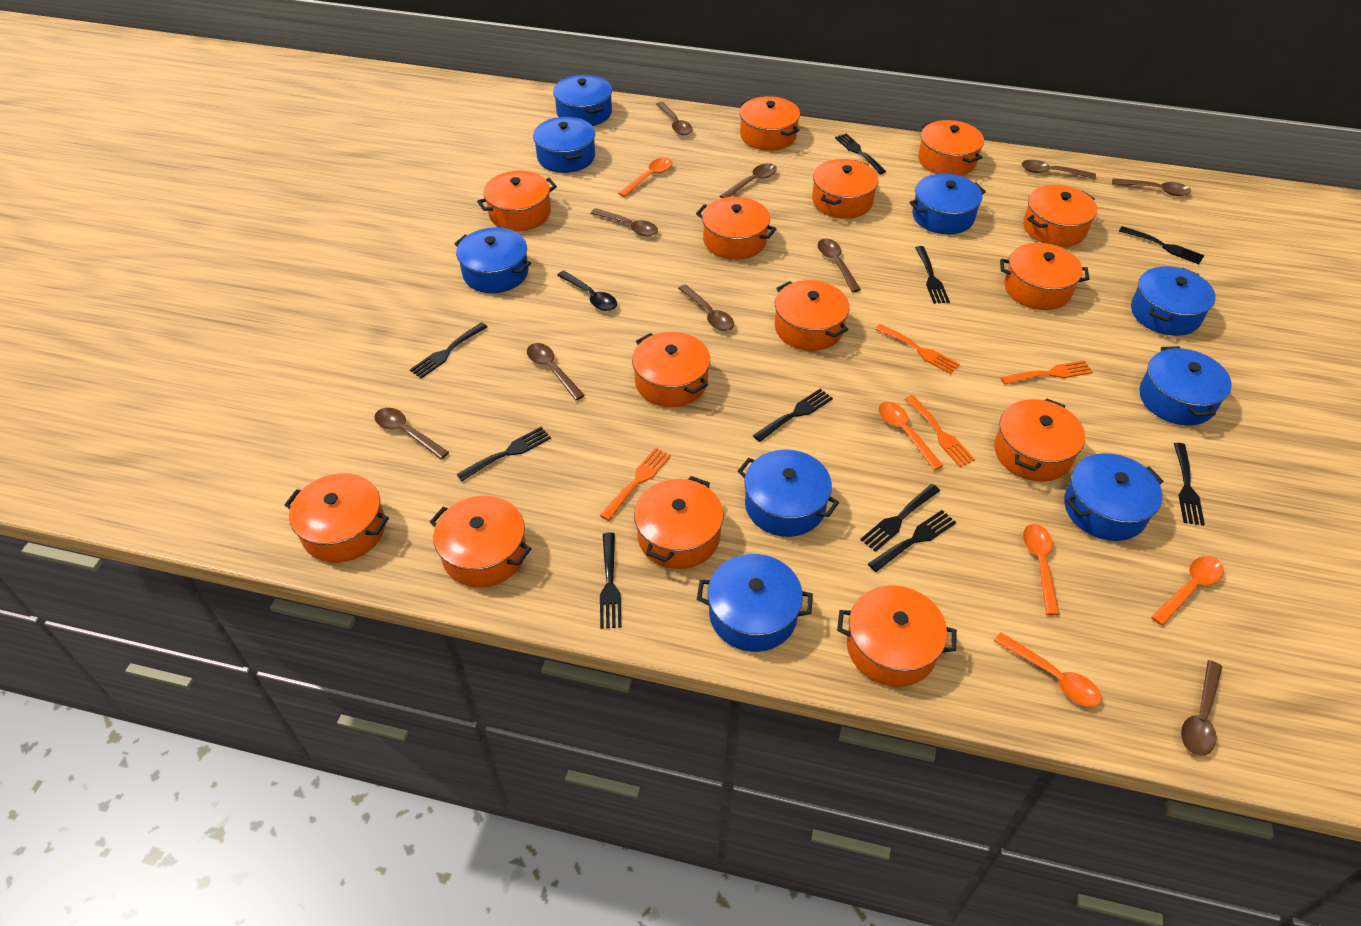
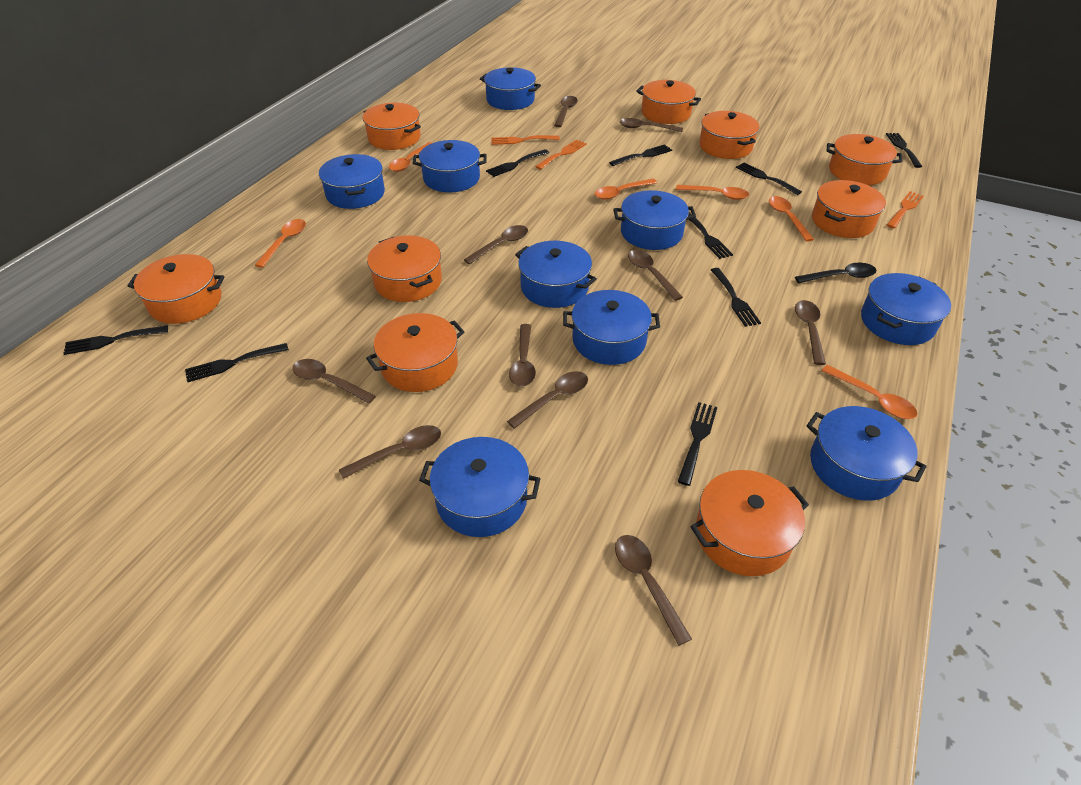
black fork: 10 -> 9
orange fork: 4 -> 3
orange pot: 14 -> 9
orange spoon: 5 -> 6

